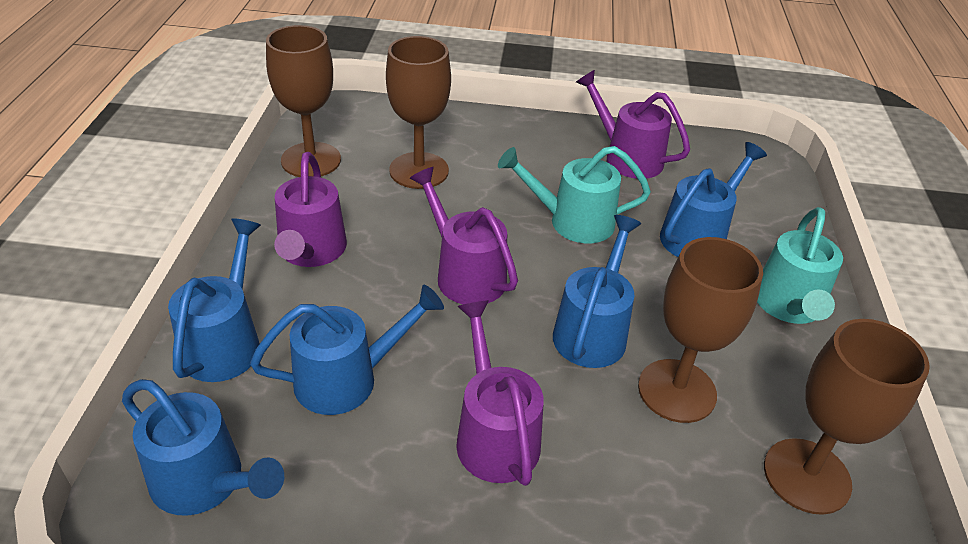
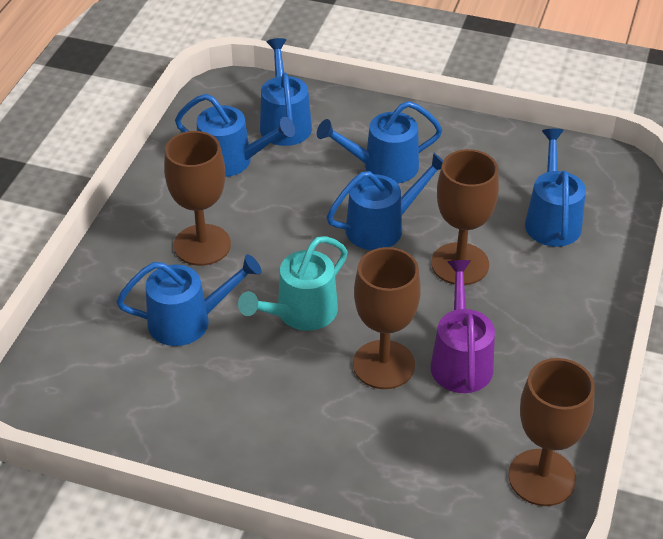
blue watering can: 5 -> 6
purple watering can: 4 -> 1
turquoise watering can: 2 -> 1

